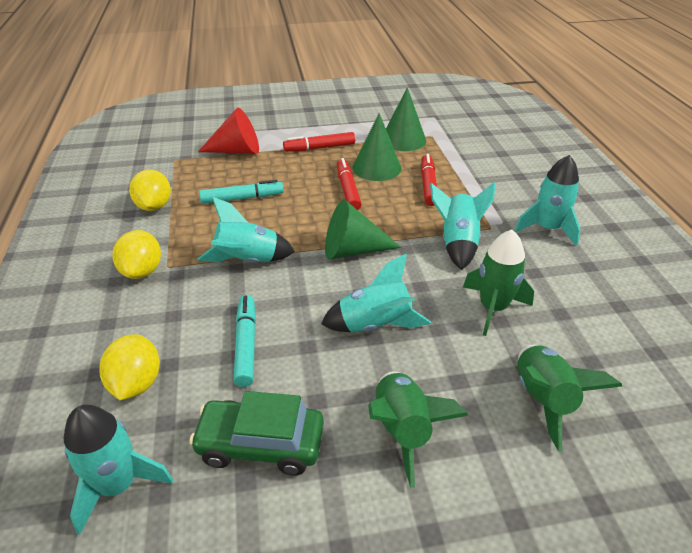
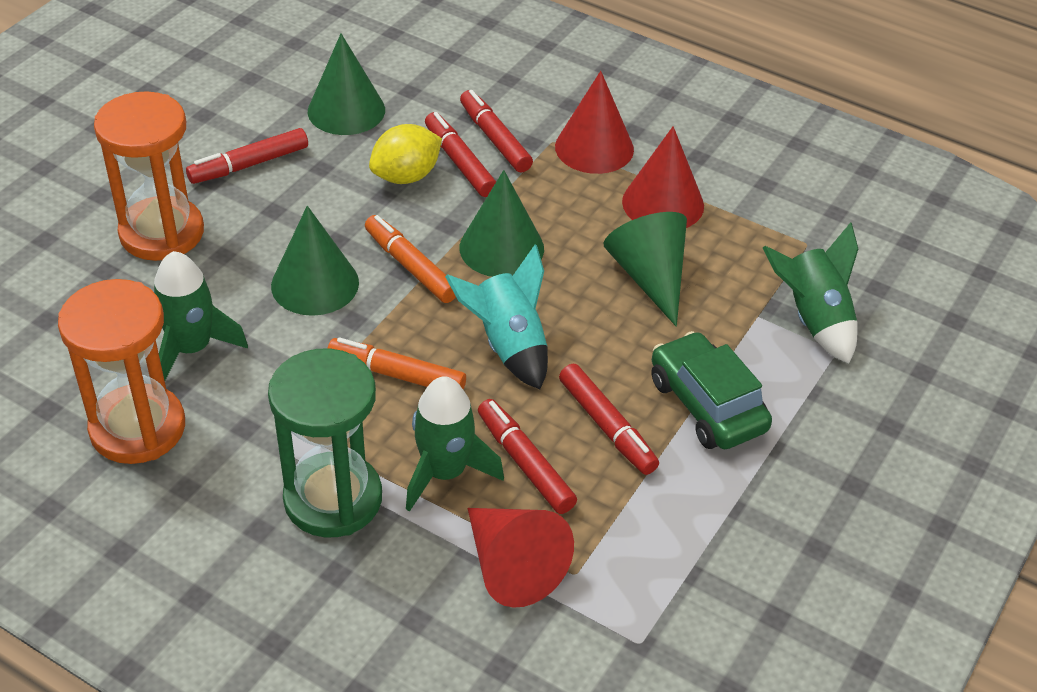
green cone: 3 -> 4
green hourglass: 0 -> 1
orange hourglass: 0 -> 2
orange marker: 0 -> 2
red cone: 1 -> 3
red marker: 3 -> 5
turquoise marker: 2 -> 0
turquoise rocket: 5 -> 1
yellow lemon: 3 -> 1

